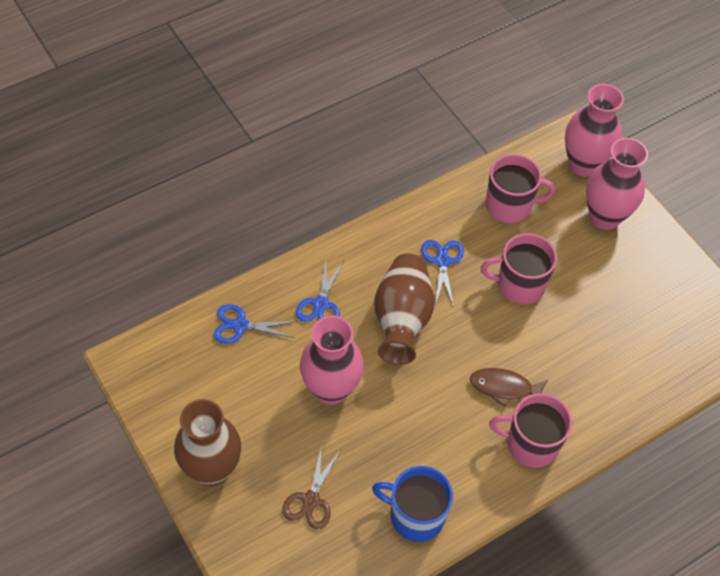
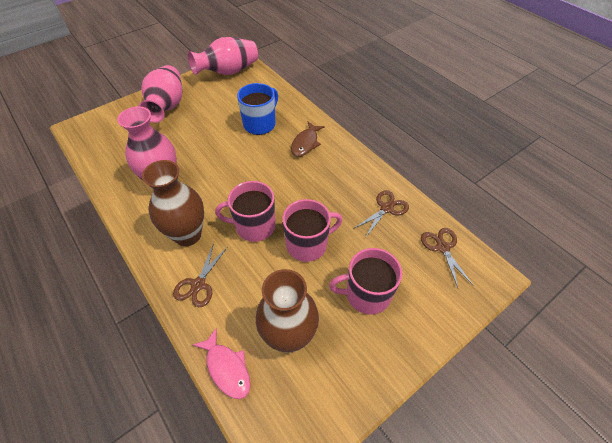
blue scissors: 3 -> 0
brown scissors: 1 -> 3
pink fish: 0 -> 1

